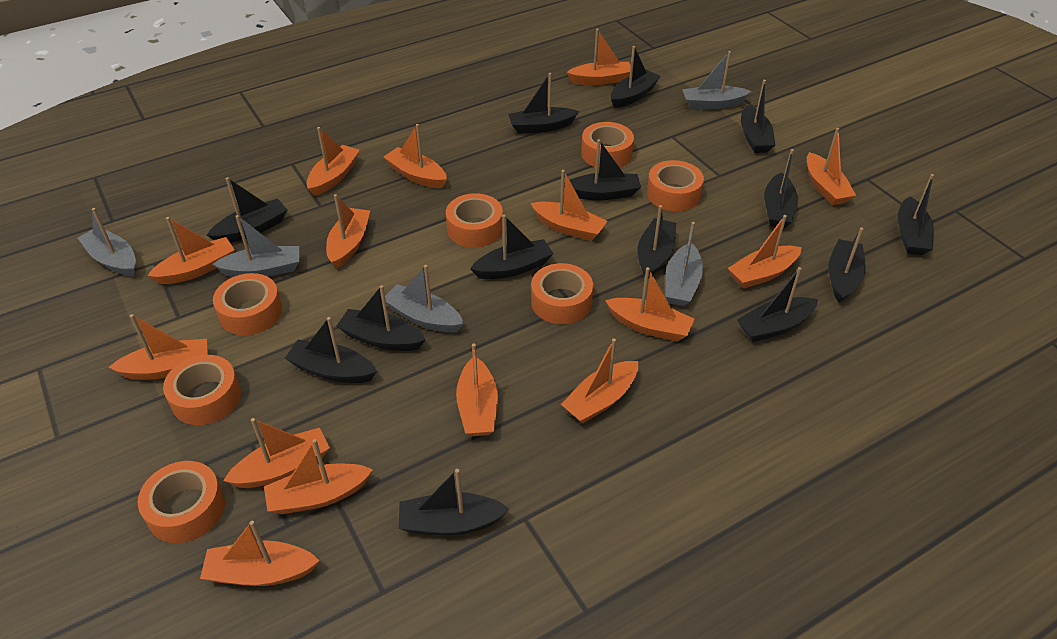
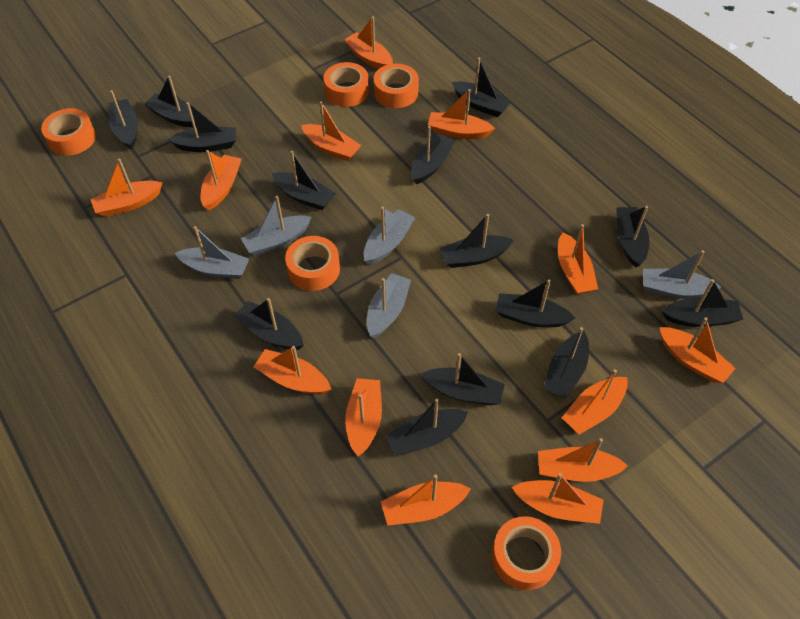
orange boat: 15 -> 13
orange tape: 7 -> 5

